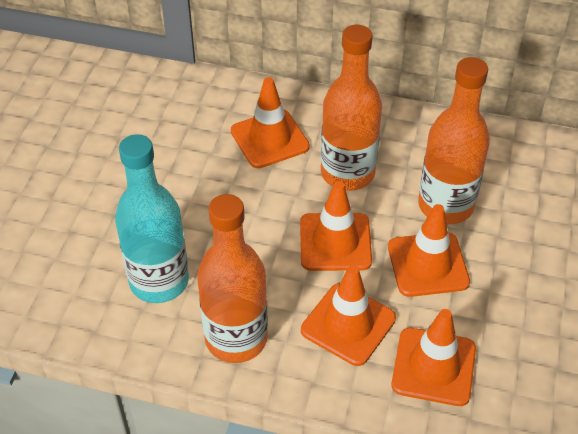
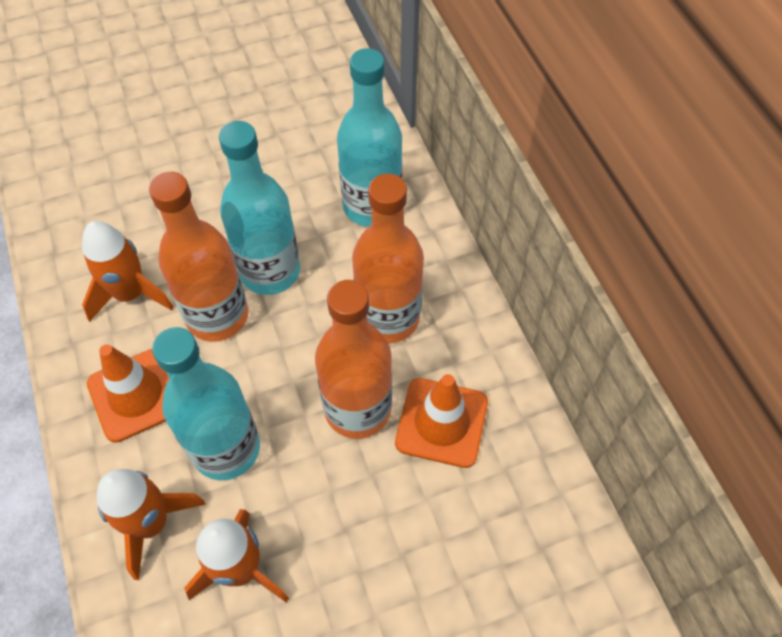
orange rocket: 0 -> 3
orange traffic cone: 5 -> 2
turquoise bottle: 1 -> 3

